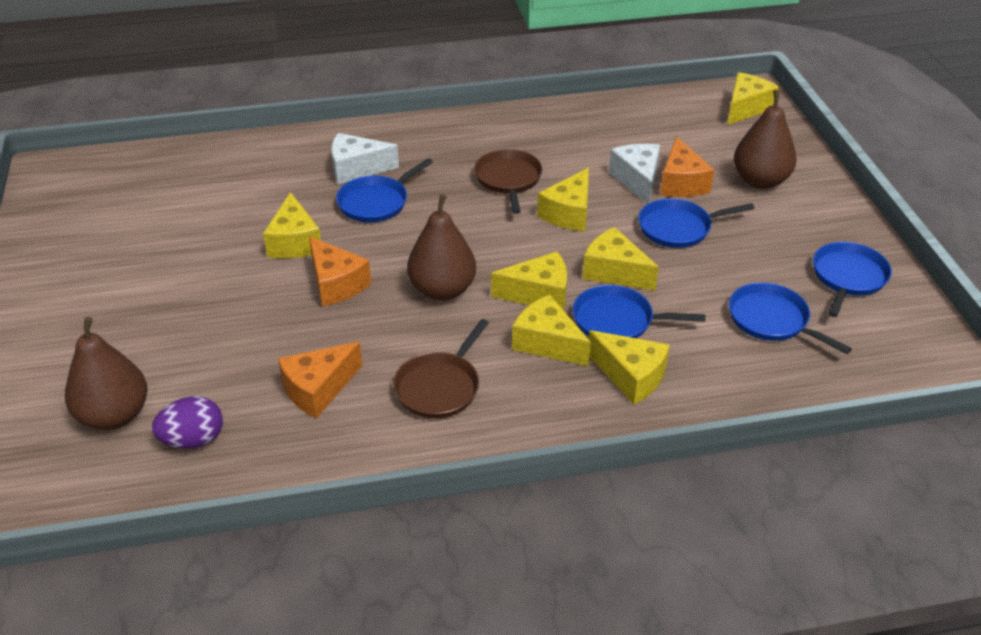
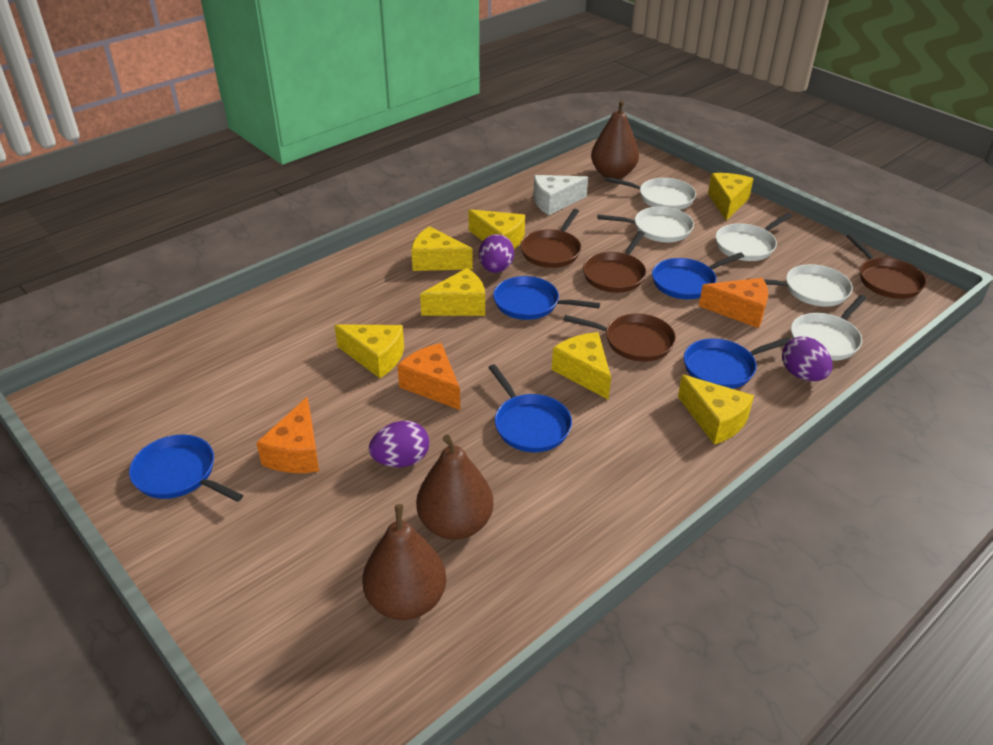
brown pan: 2 -> 4
purple egg: 1 -> 3
white cheese: 2 -> 1
white pan: 0 -> 5

